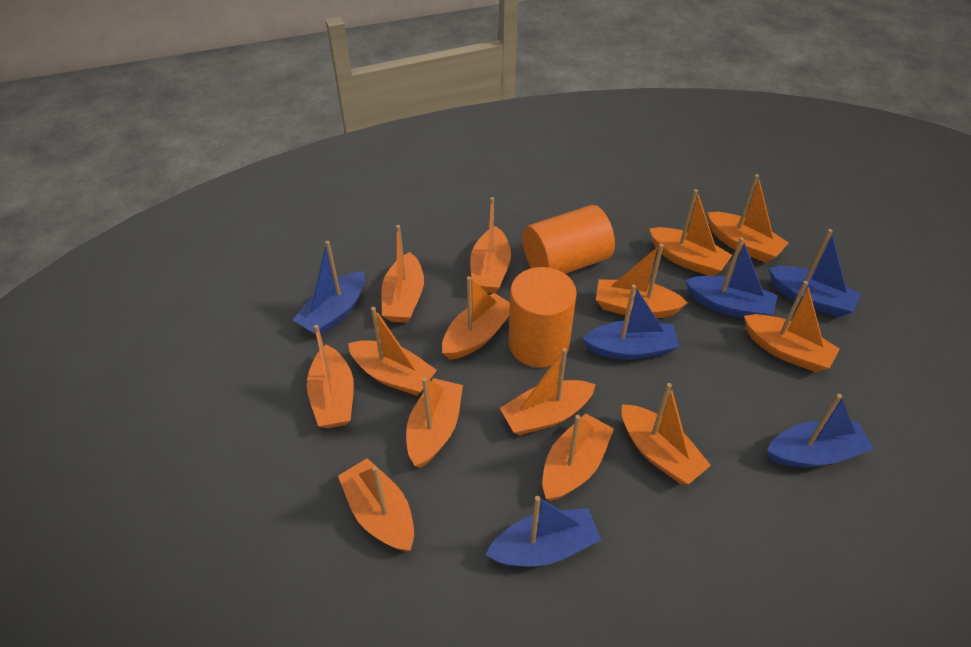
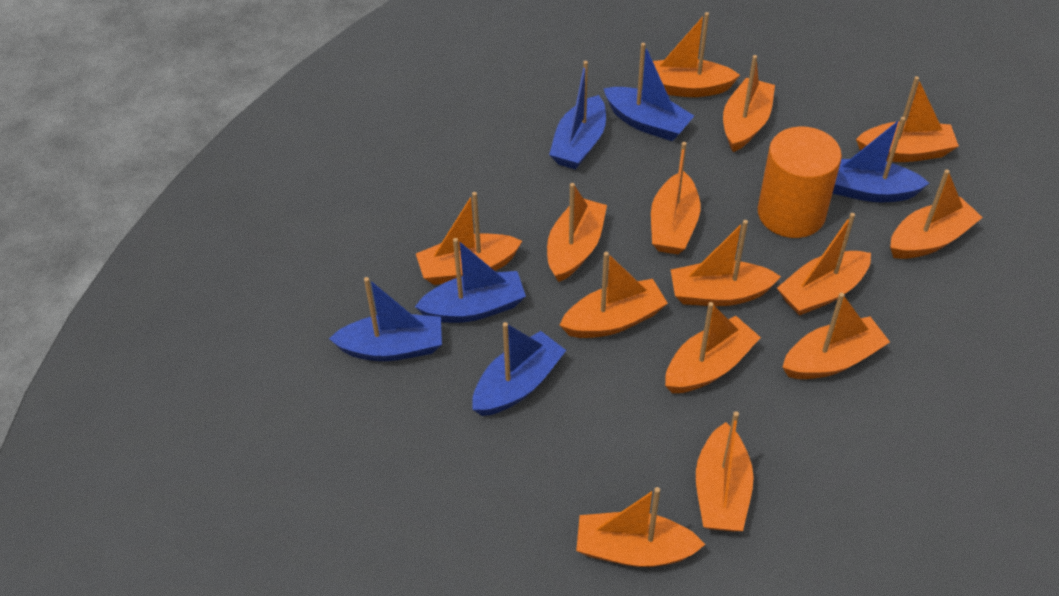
orange cylinder: 2 -> 1

